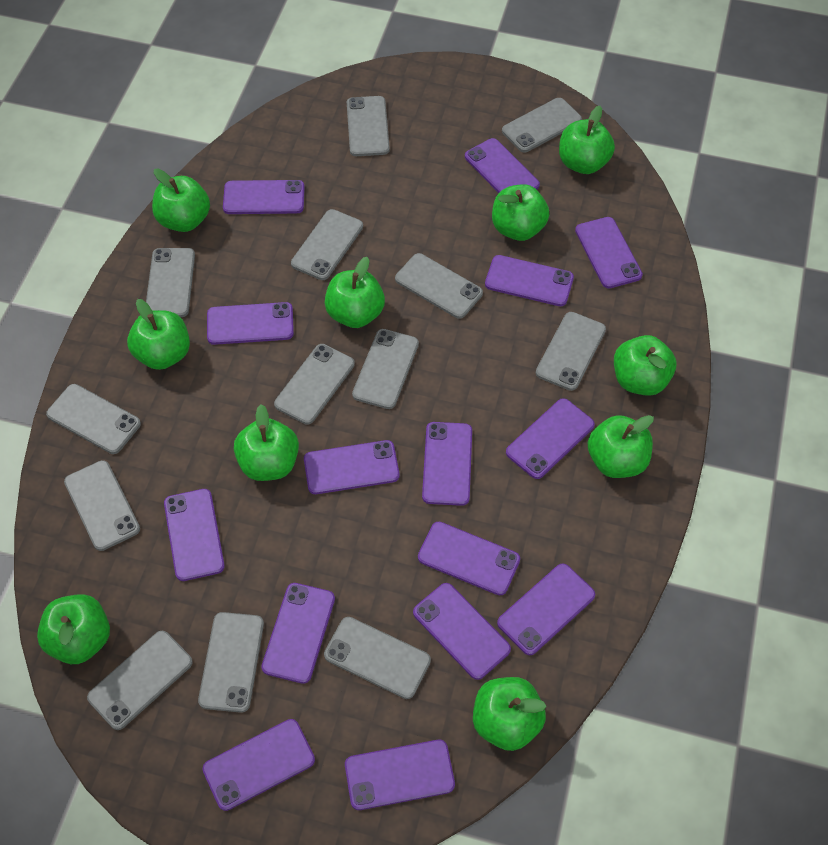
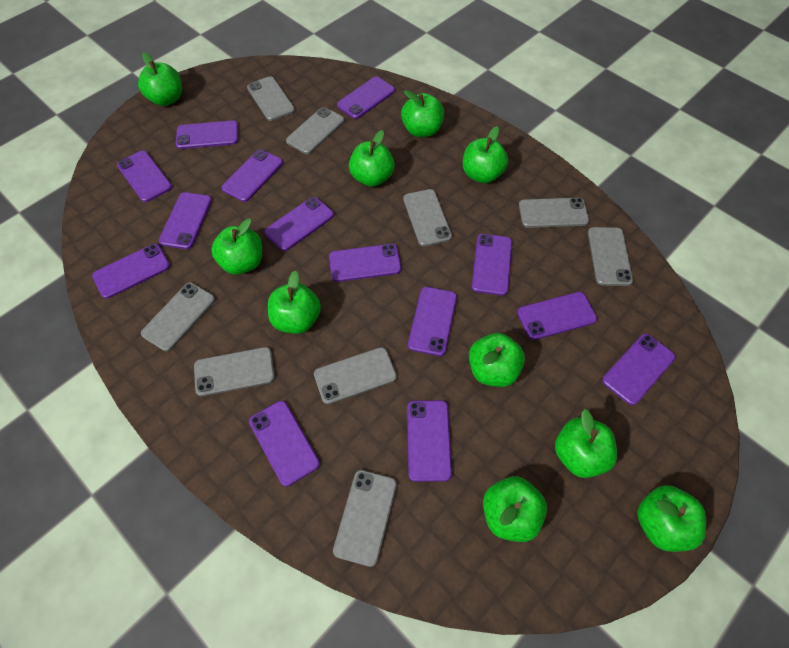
grey phone: 13 -> 9
purple phone: 15 -> 14

